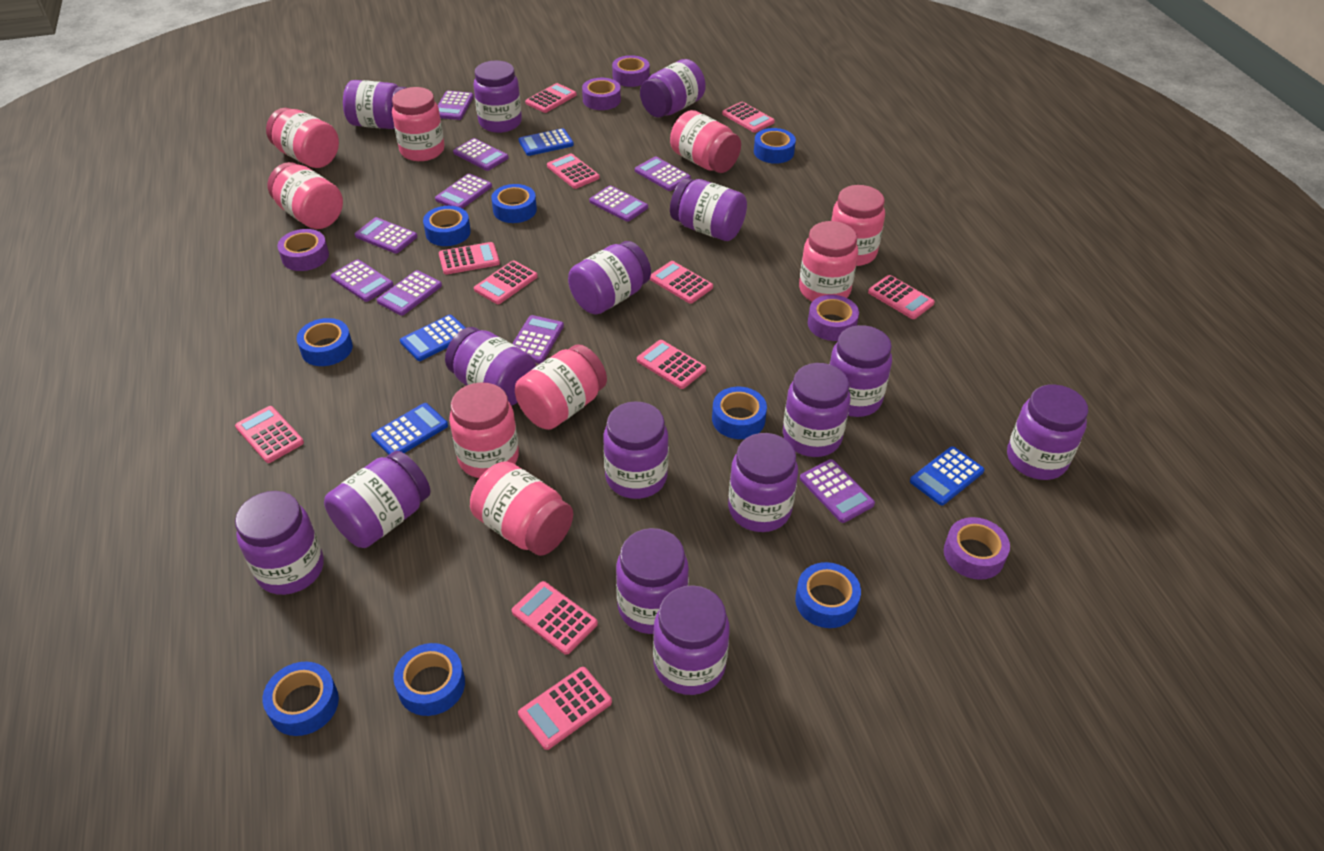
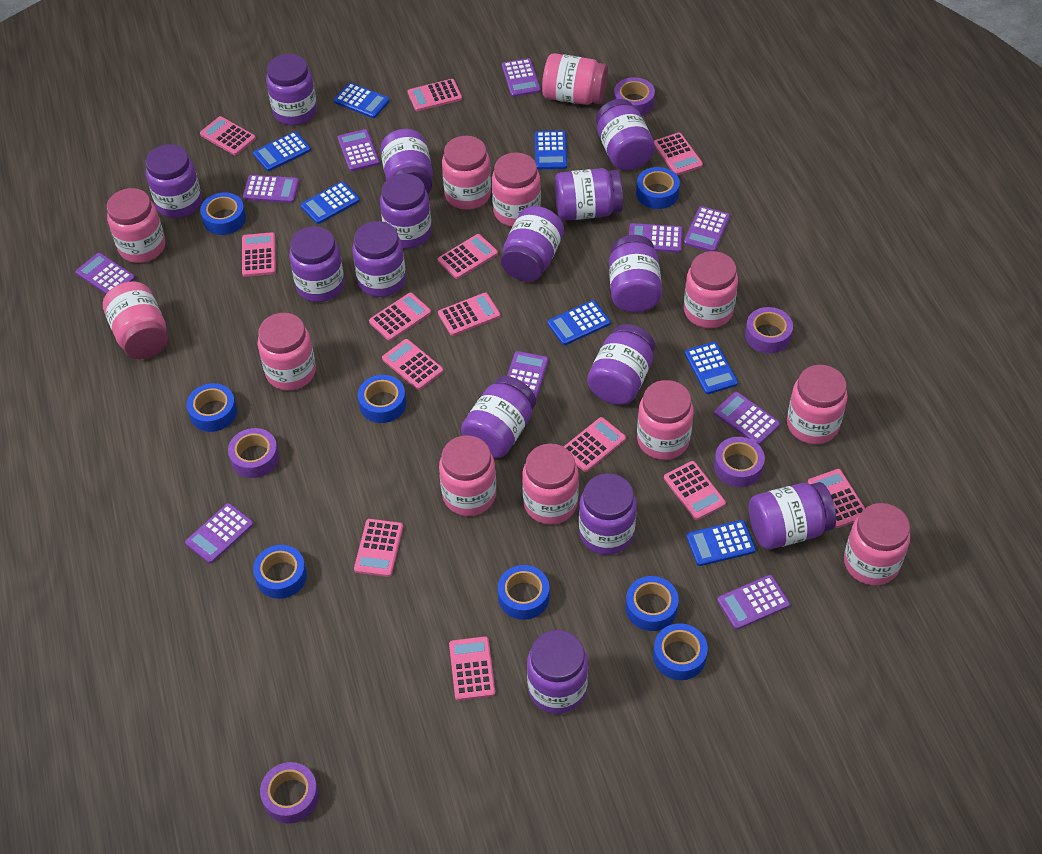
blue calculator: 4 -> 7
pink calculator: 11 -> 13
pink jar: 9 -> 12

